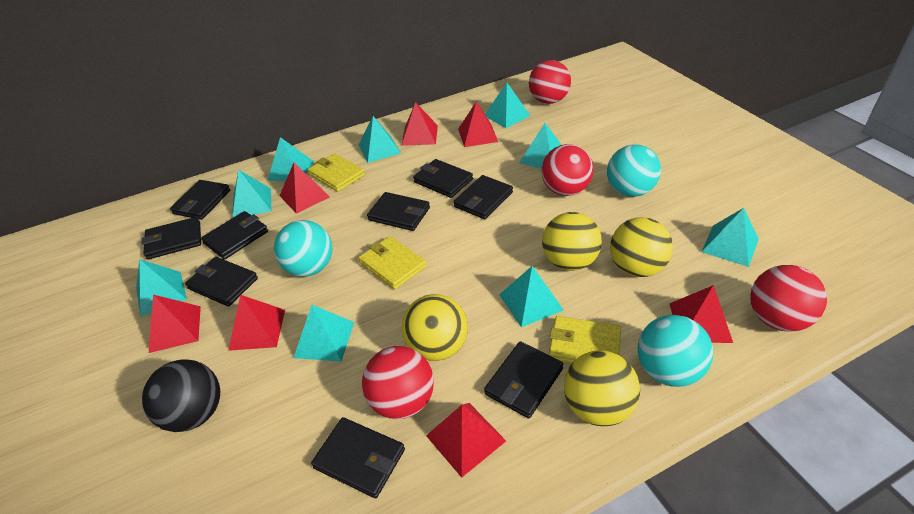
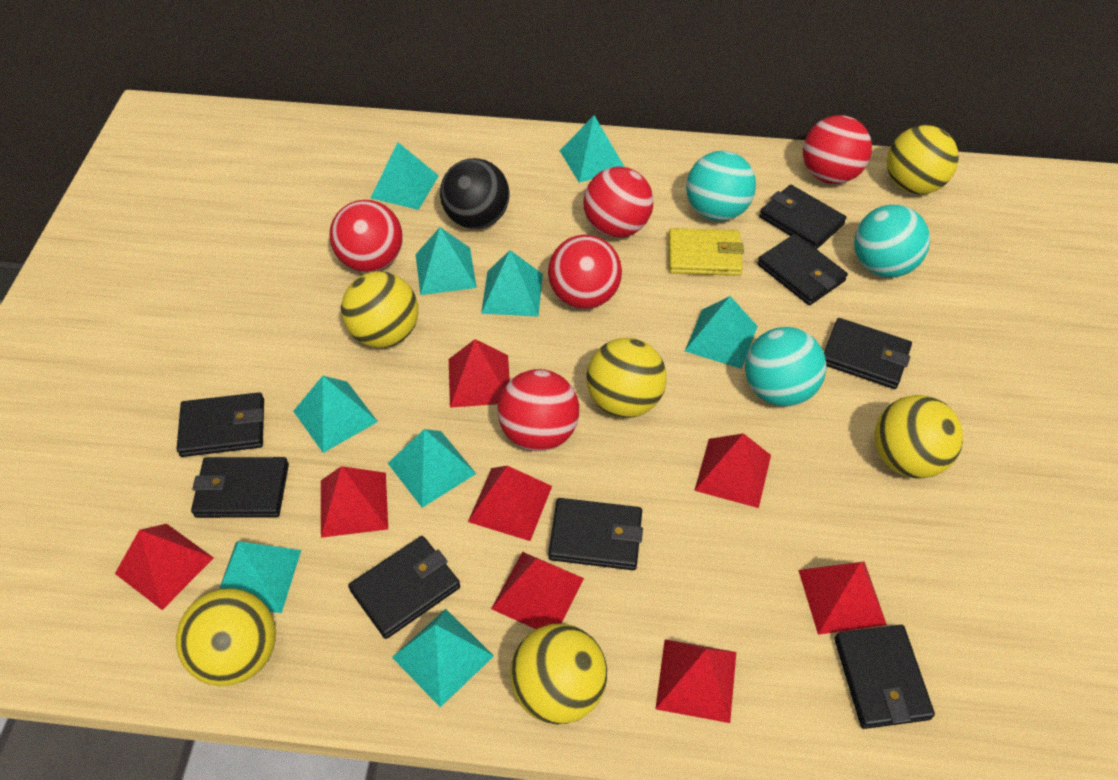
black wallet: 9 -> 8
red ball: 4 -> 5
red pyramid: 7 -> 8
yellow ball: 4 -> 6
yellow wallet: 3 -> 1

